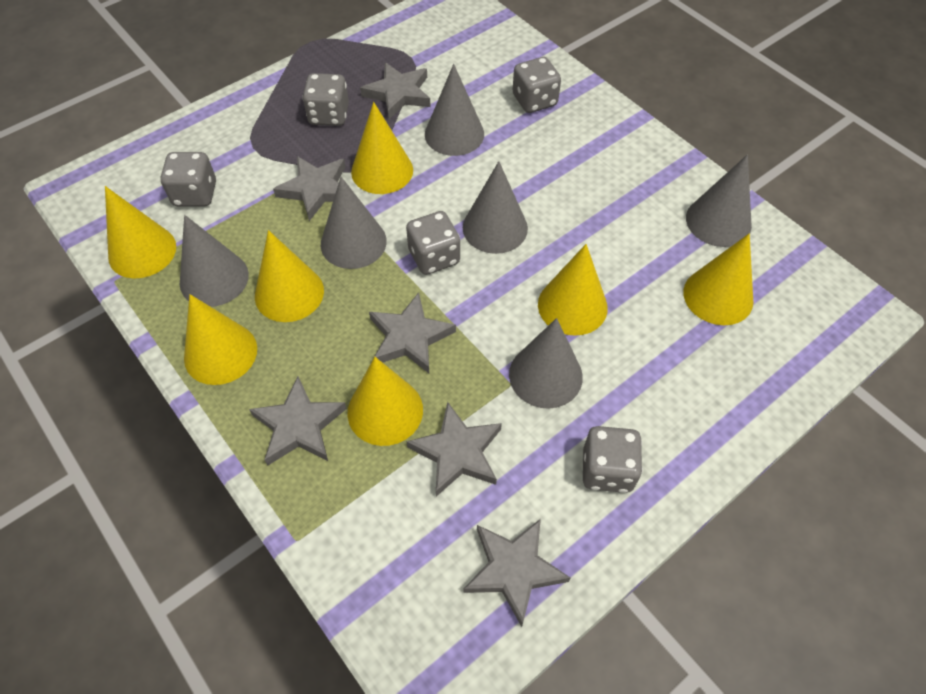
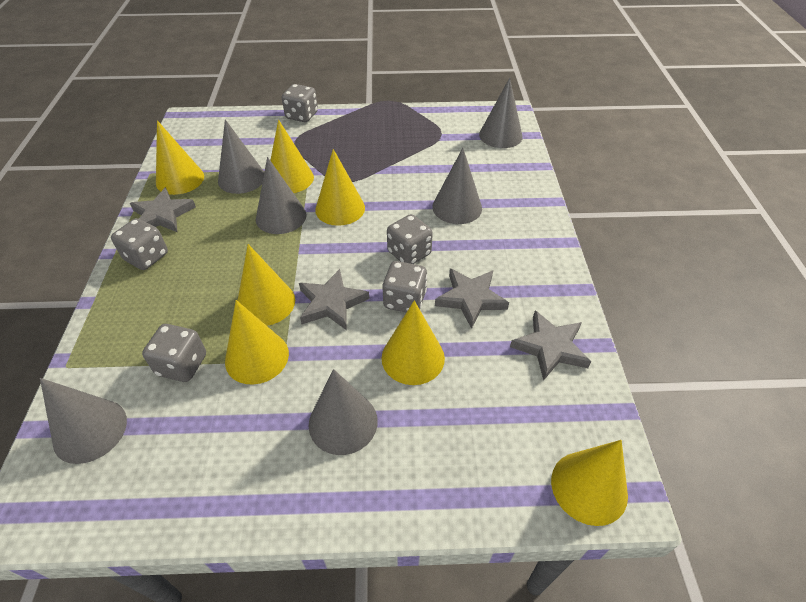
grey star: 6 -> 4

